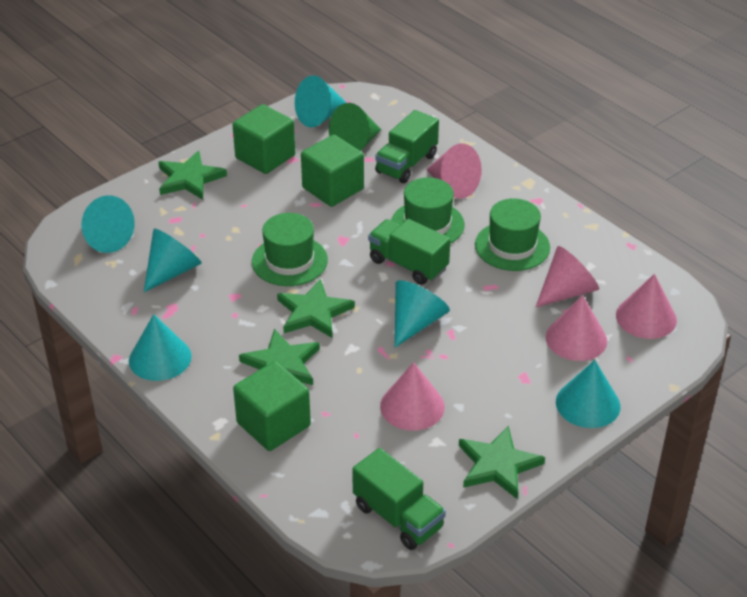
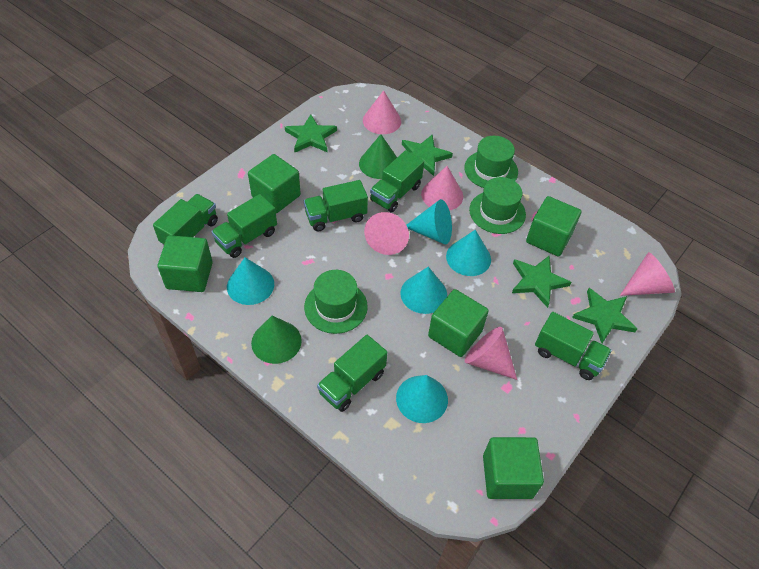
green cone: 1 -> 2
green cube: 3 -> 5
green truck: 3 -> 6
turquoise cone: 6 -> 5

